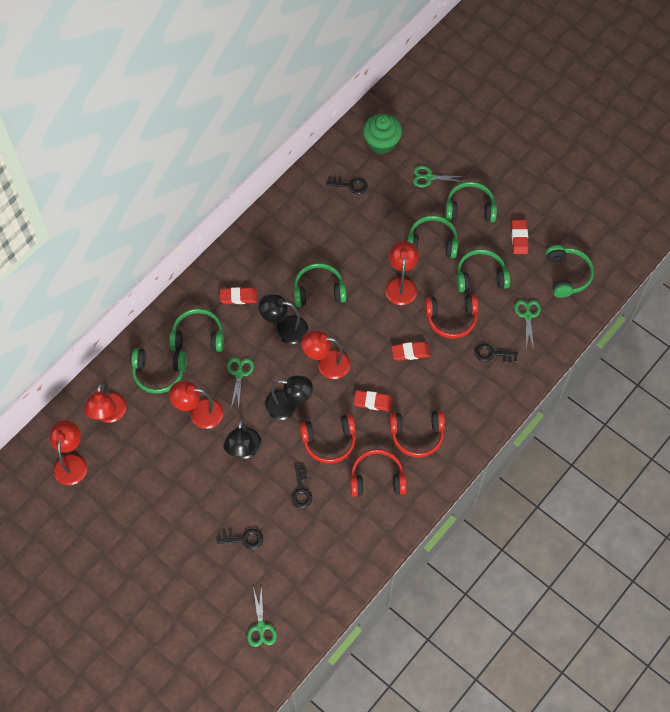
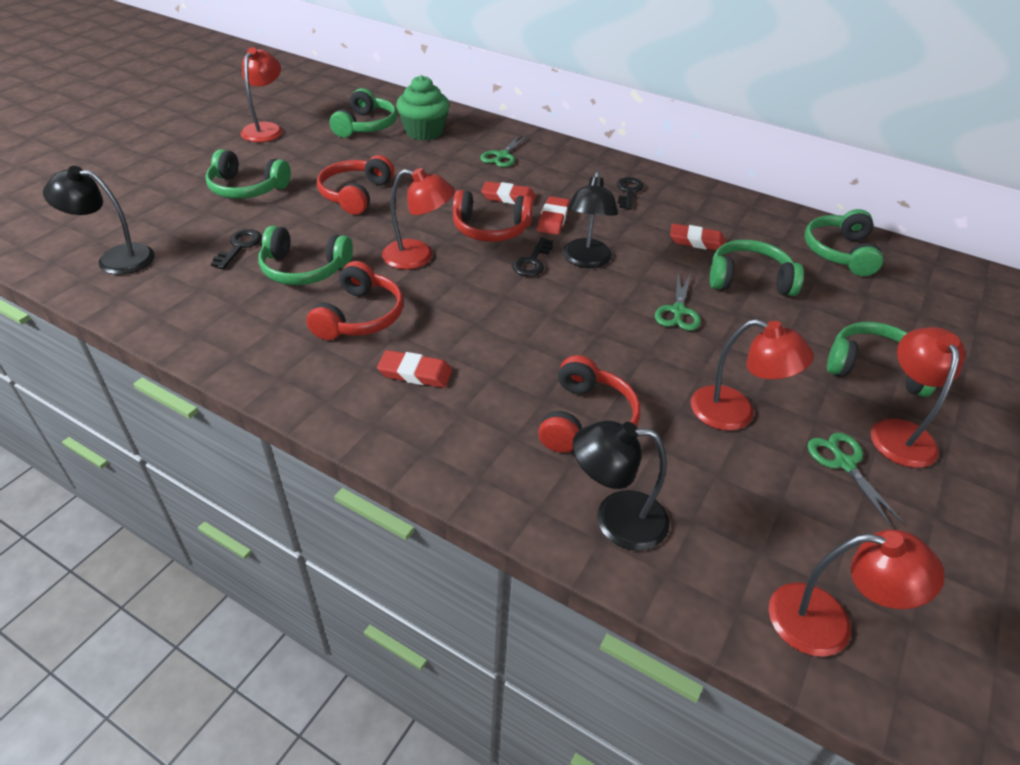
black key: 4 -> 3
green headphones: 7 -> 6
green scissors: 4 -> 3

